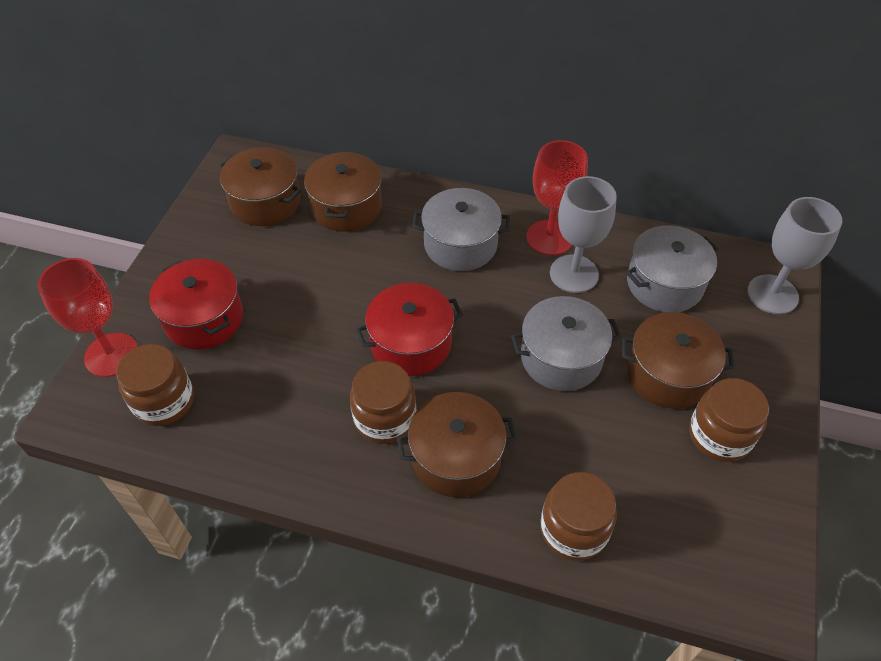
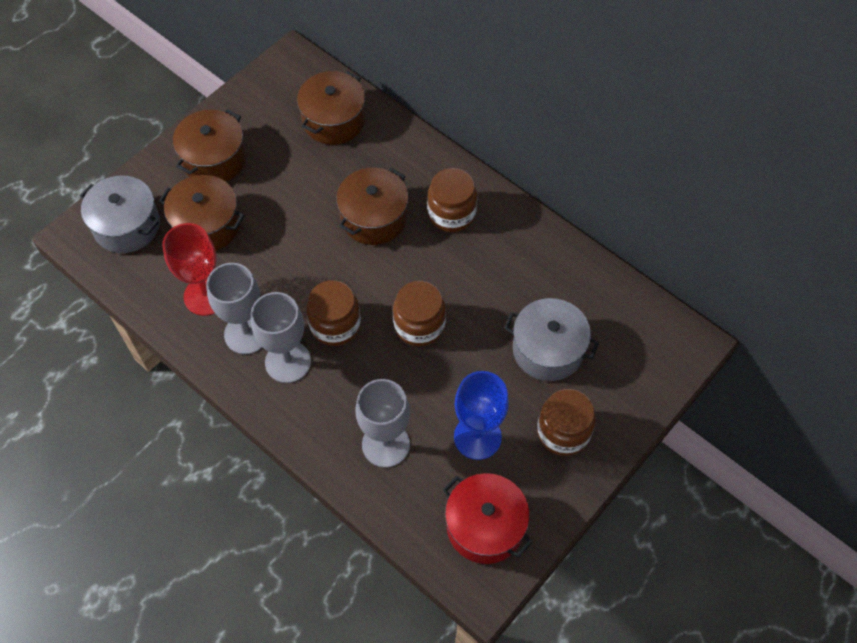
blue goblet: 0 -> 1
grey goblet: 2 -> 3
grey pot: 3 -> 2
red goblet: 2 -> 1
red pot: 2 -> 1

